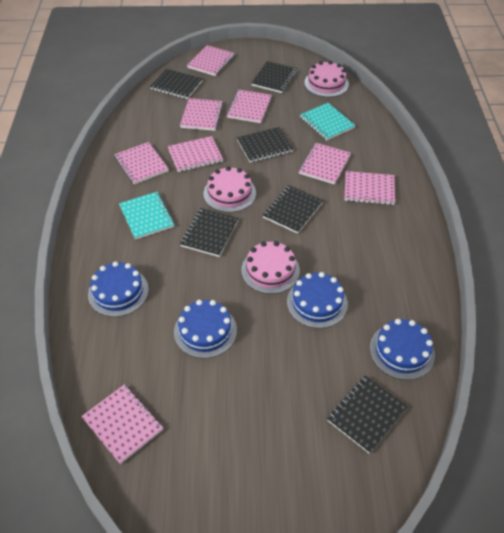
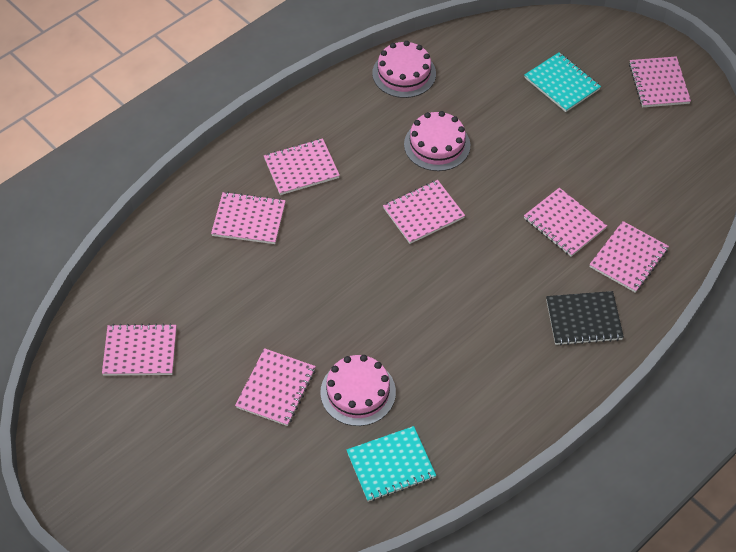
black notebook: 6 -> 1
blue cake: 4 -> 0

